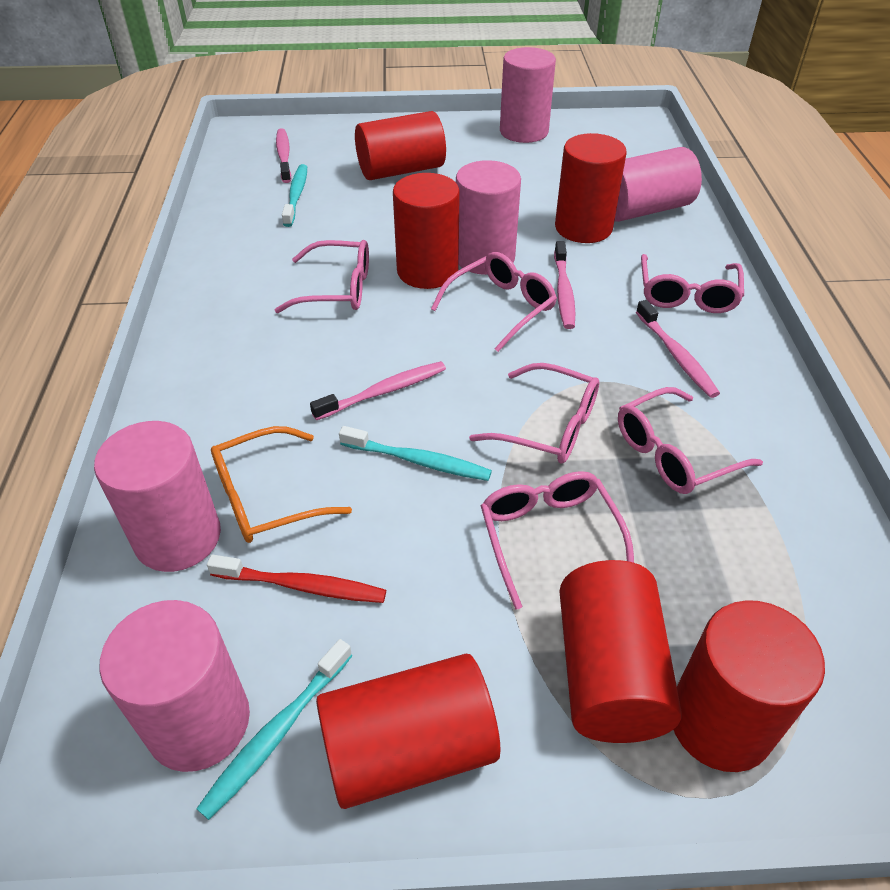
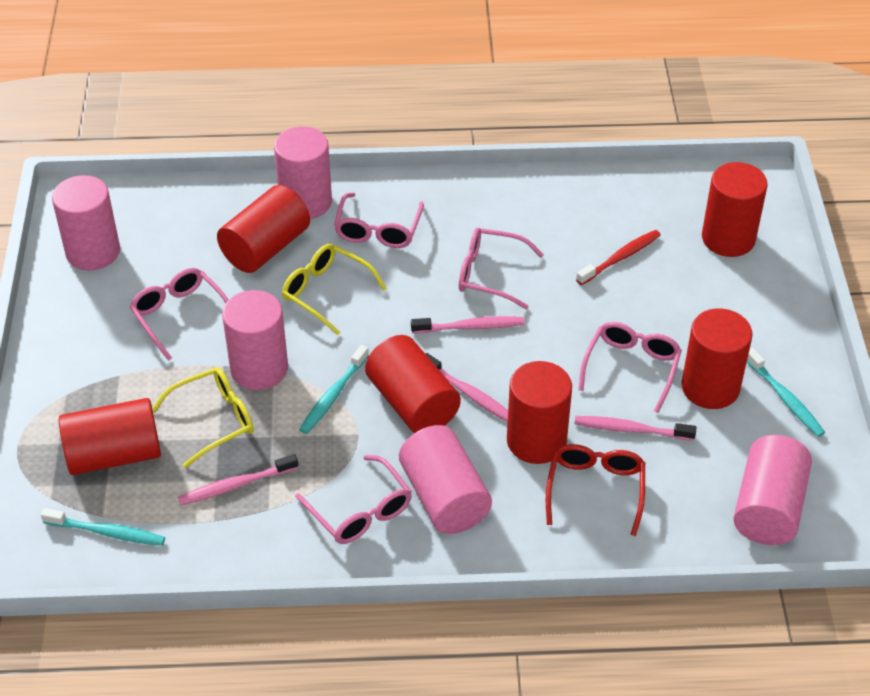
orange glasses: 1 -> 0
pink glasses: 6 -> 5
red glasses: 0 -> 1
yellow glasses: 0 -> 2

